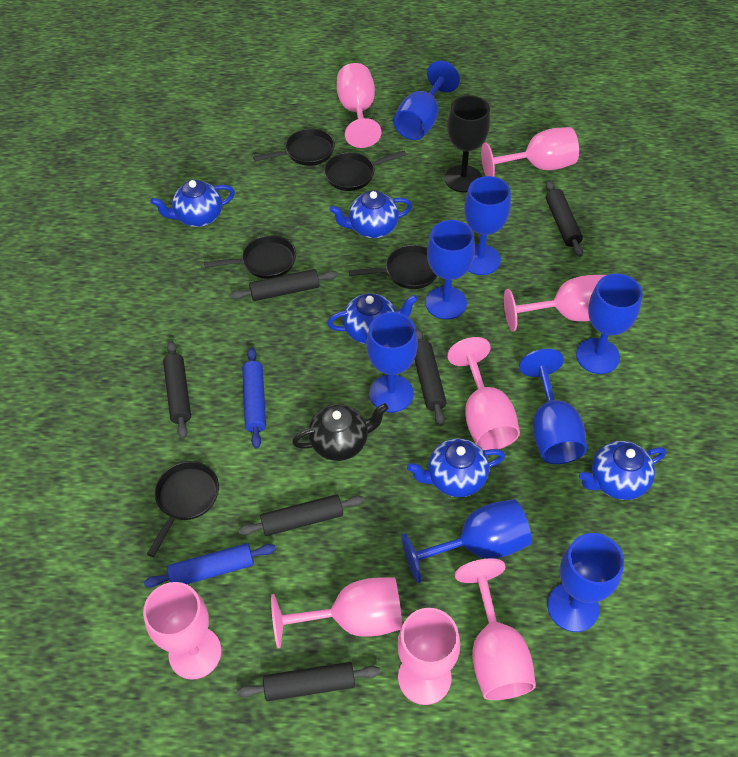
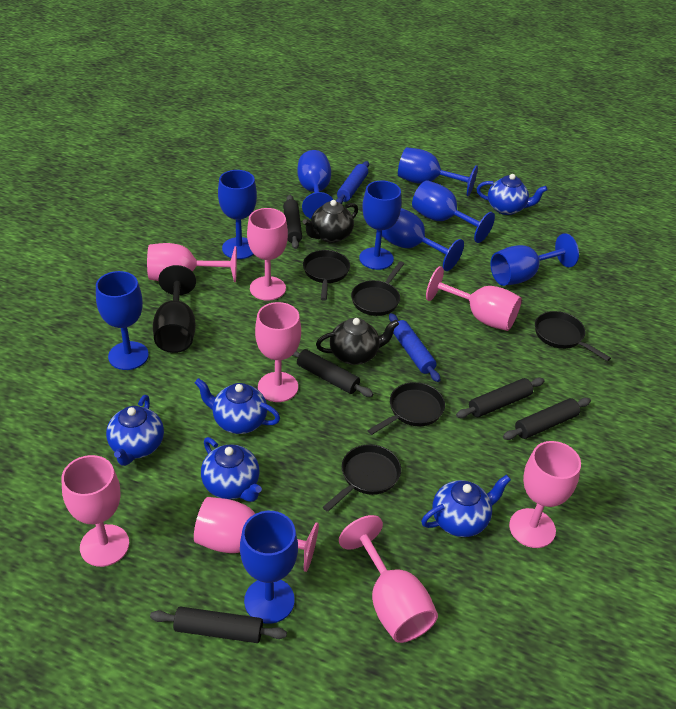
black rolling pin: 6 -> 5
black teapot: 1 -> 2
blue goblet: 8 -> 9

